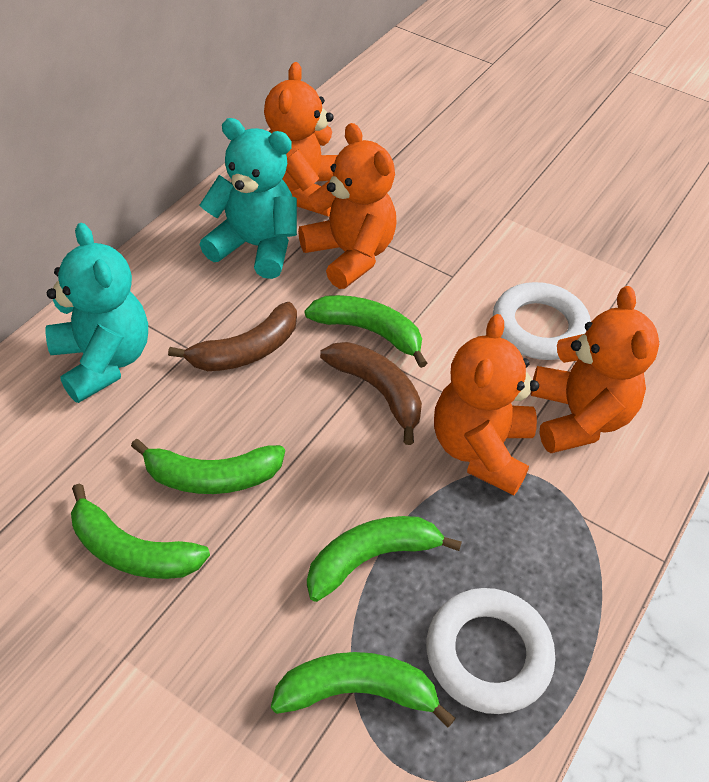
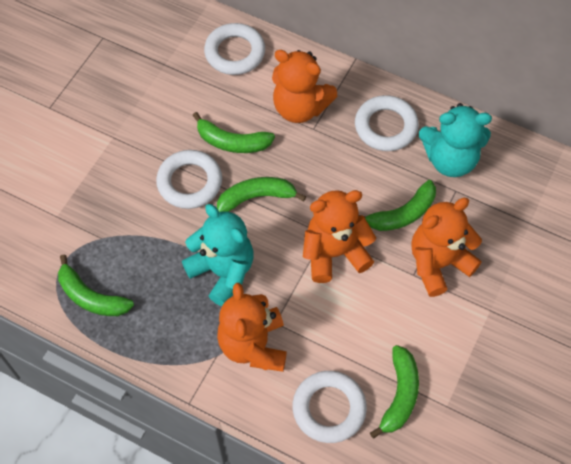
brown banana: 2 -> 0
white ring: 2 -> 4

